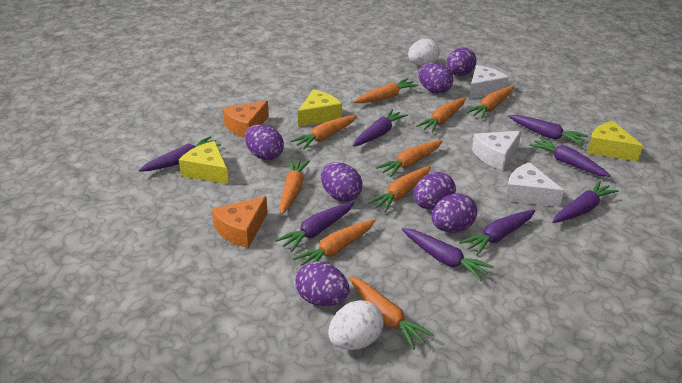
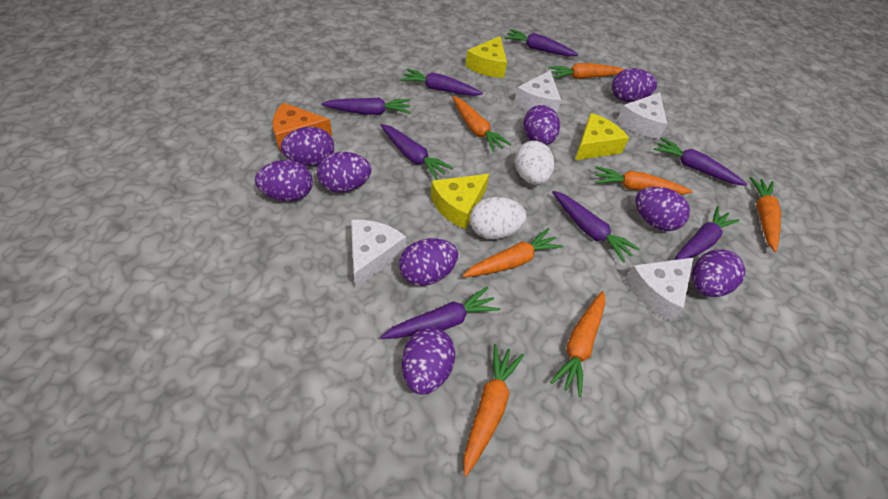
orange carrot: 9 -> 7
orange cheese: 2 -> 1
purple egg: 7 -> 9
white cheese: 3 -> 4

